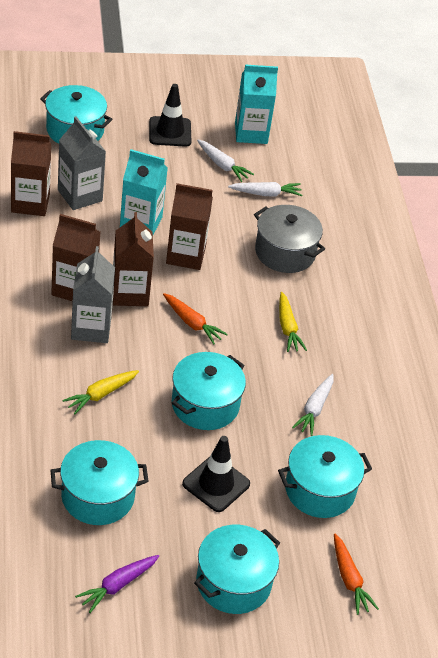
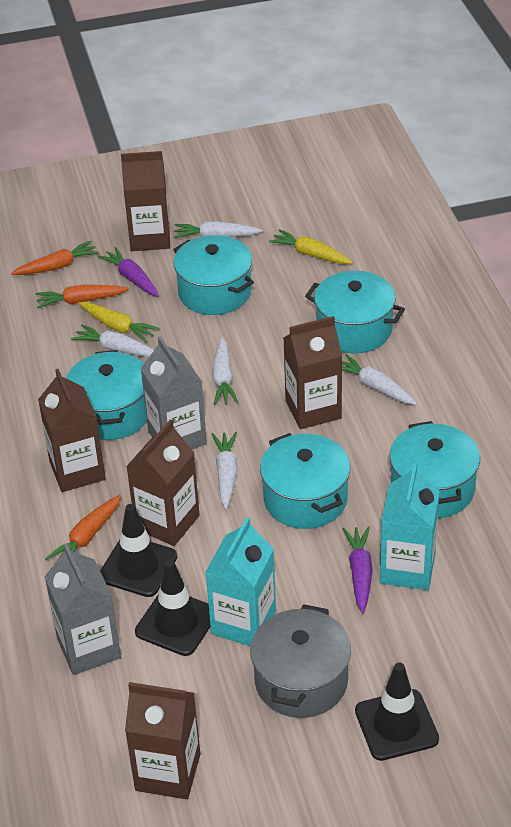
black traffic cone: 2 -> 3
brown carton: 4 -> 5
orange carrot: 2 -> 3
purple carrot: 1 -> 2
white carrot: 3 -> 5

